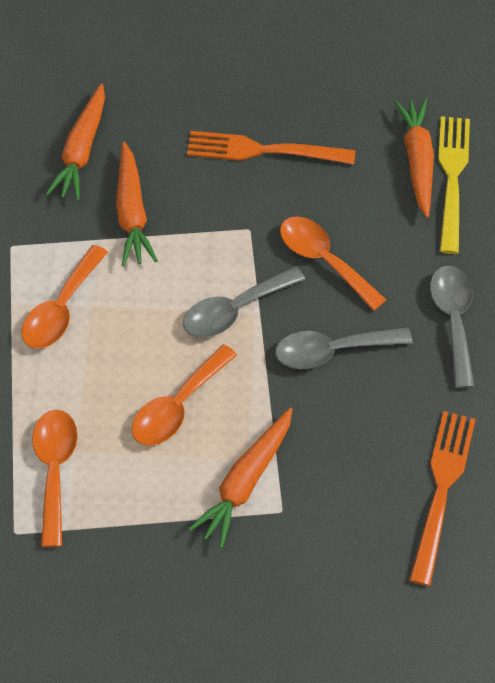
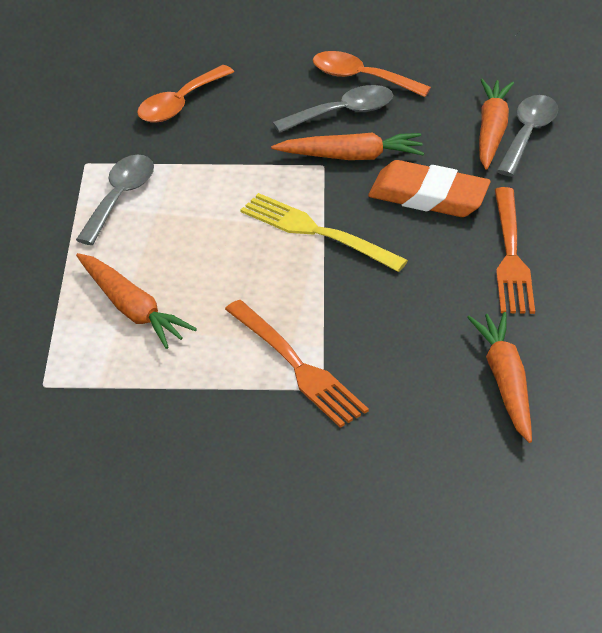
orange eraser: 0 -> 1
orange spoon: 4 -> 2

